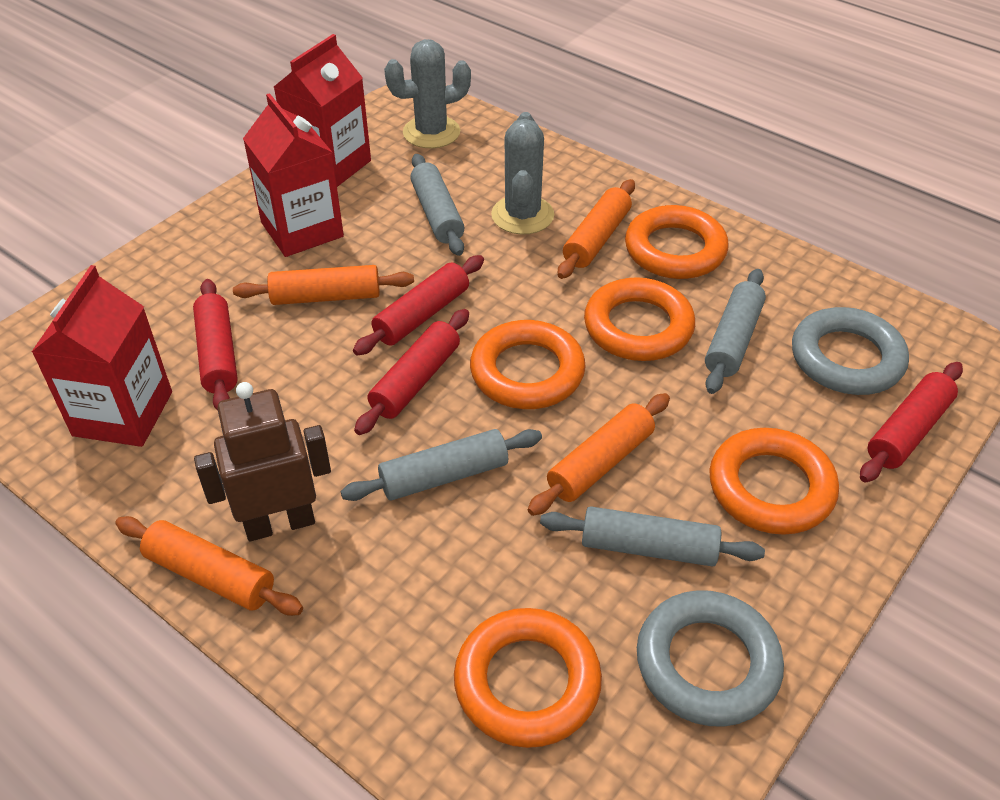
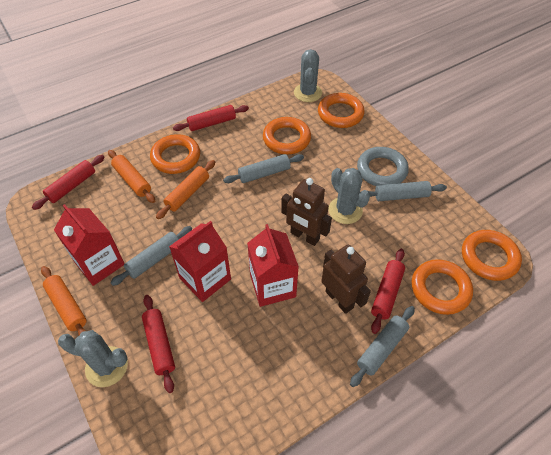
brown robot: 1 -> 2
grey cactus: 2 -> 3
grey ring: 2 -> 1
orange rolling pin: 4 -> 3

